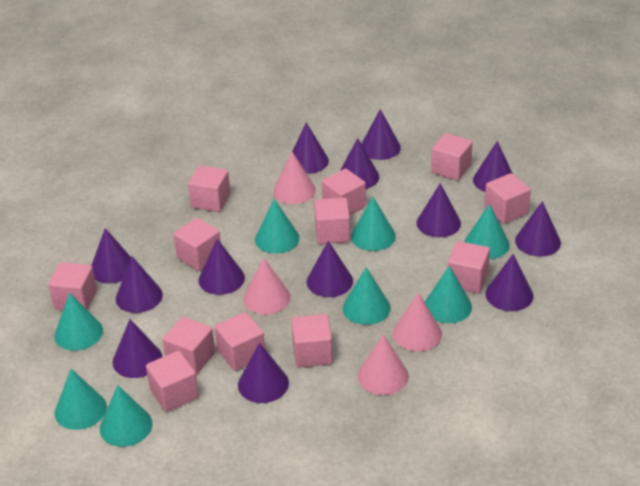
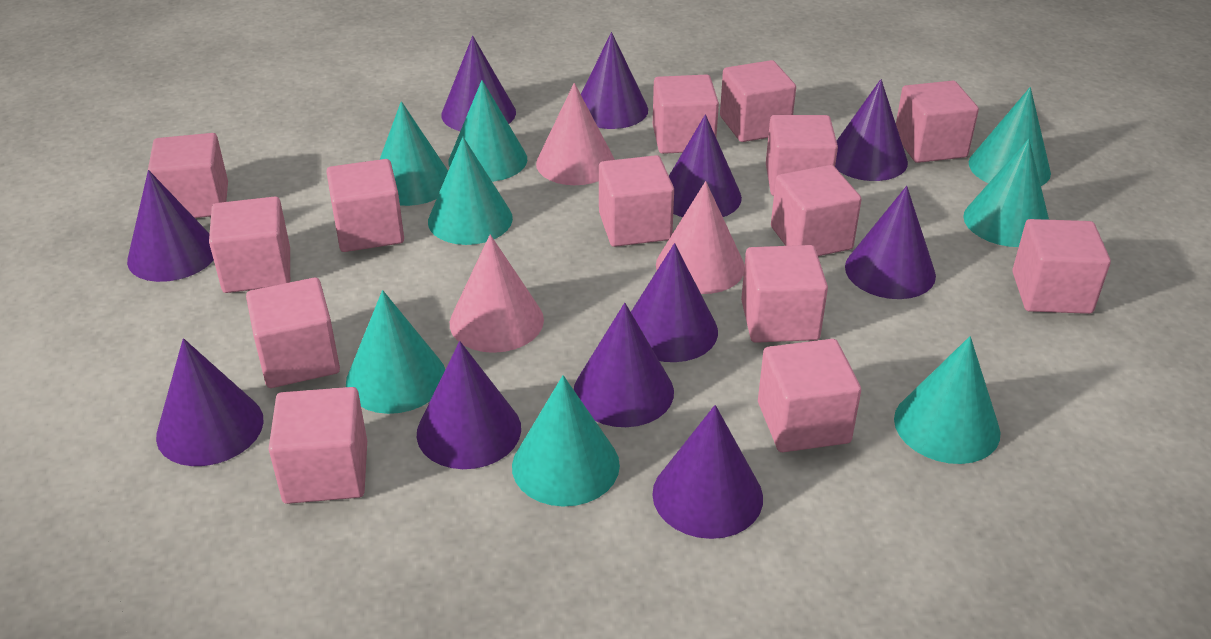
pink cone: 4 -> 3
pink cube: 12 -> 14
purple cone: 13 -> 11

